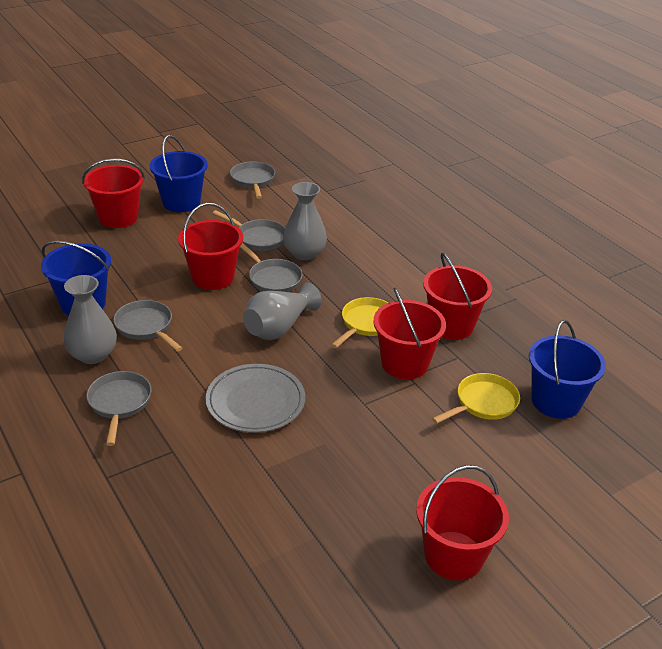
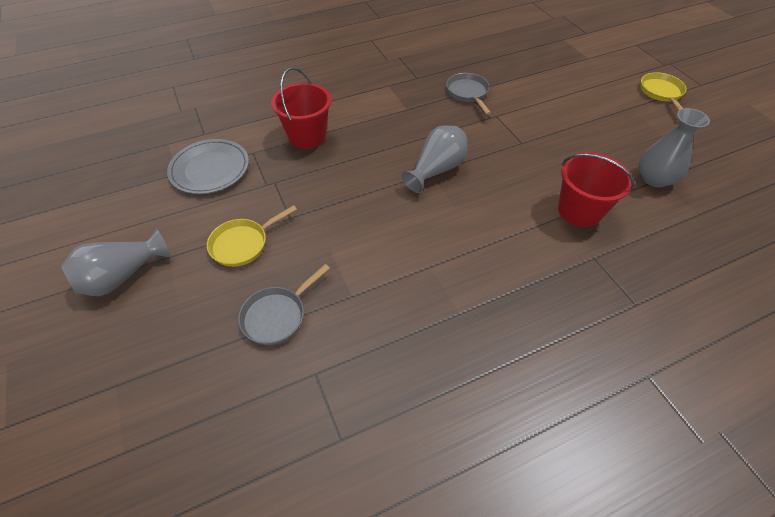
blue bucket: 3 -> 0
grey pan: 5 -> 2
red bucket: 5 -> 2

